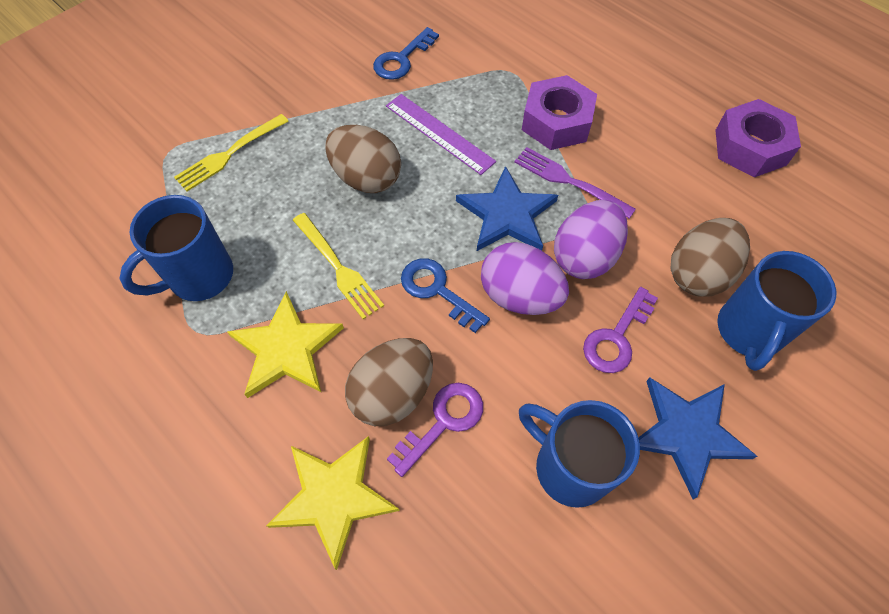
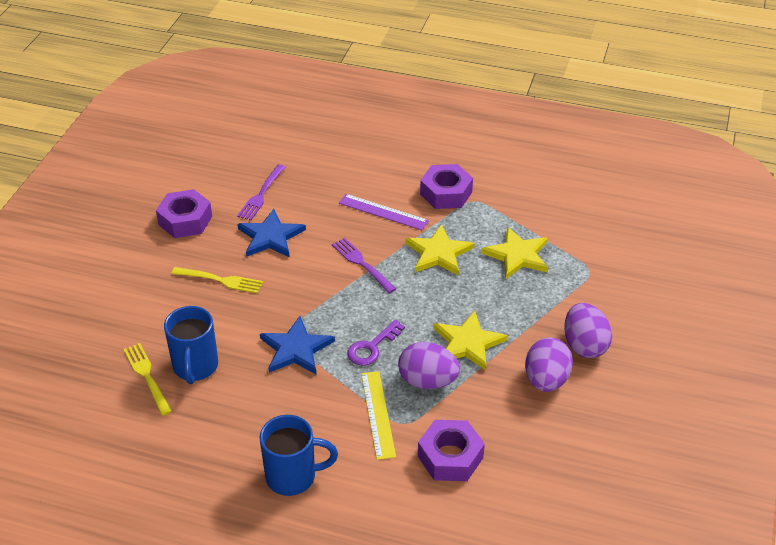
blue key: 2 -> 0
blue mug: 3 -> 2
brown egg: 3 -> 0
purple egg: 2 -> 3
purple fork: 1 -> 2
purple key: 2 -> 1
purple nut: 2 -> 3
yellow ruler: 0 -> 1
yellow star: 2 -> 3

